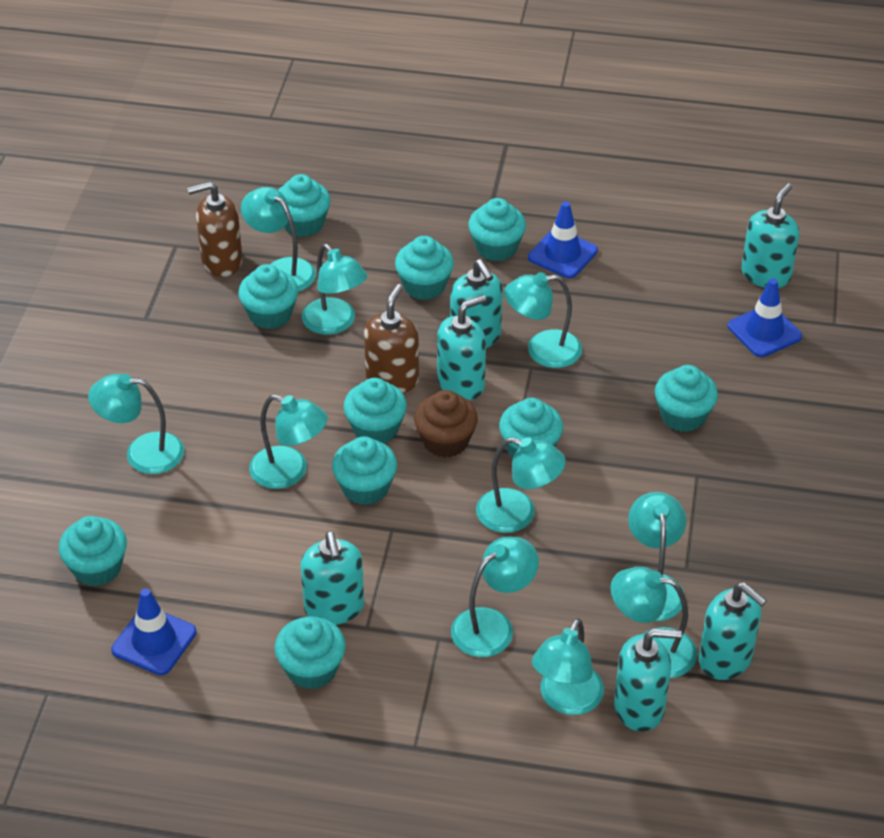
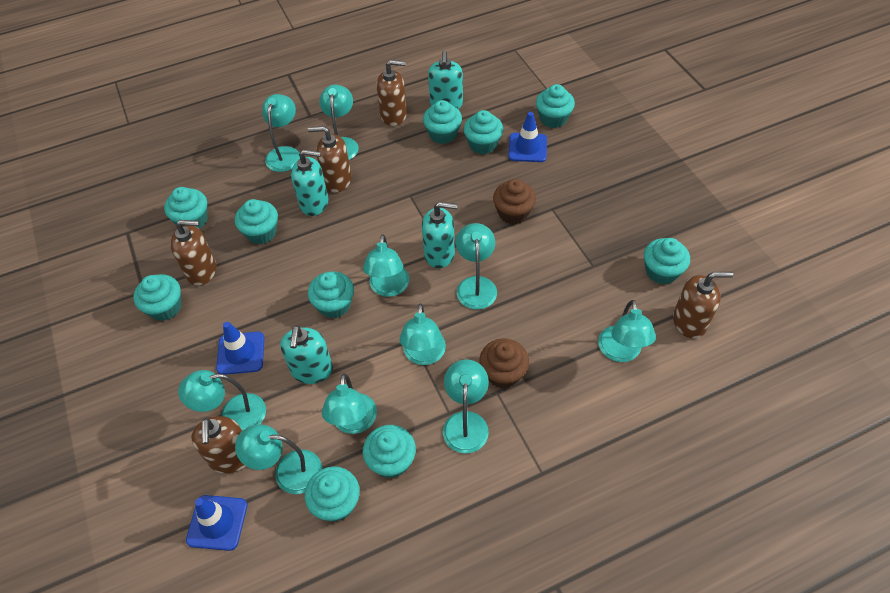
brown cupcake: 1 -> 2
brown soap dispenser: 2 -> 5
turquoise soap dispenser: 6 -> 4

